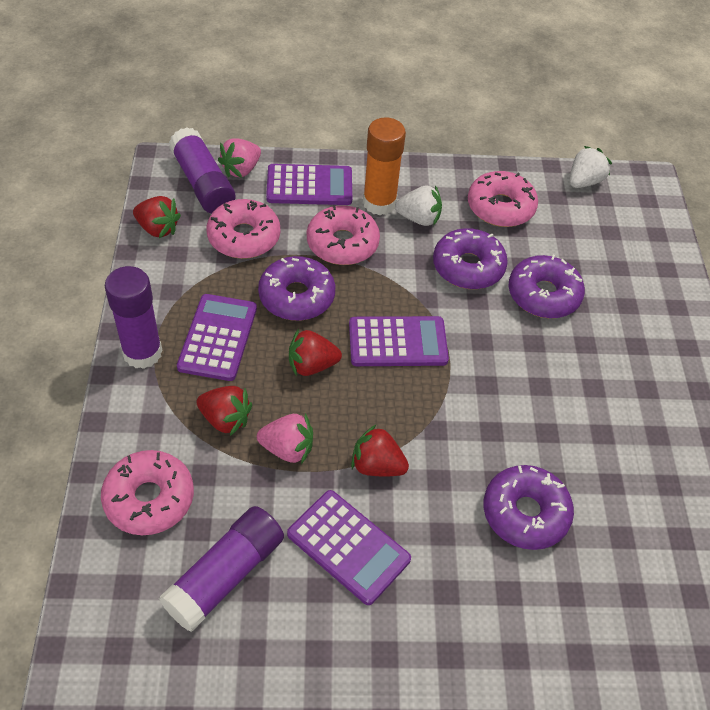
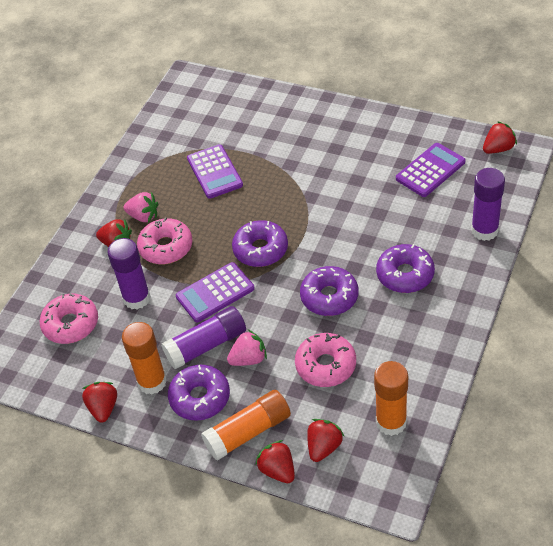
orange glue stick: 1 -> 3
pink donut: 4 -> 3
purple calculator: 4 -> 3
red strawberry: 4 -> 5
white strawberry: 2 -> 0

